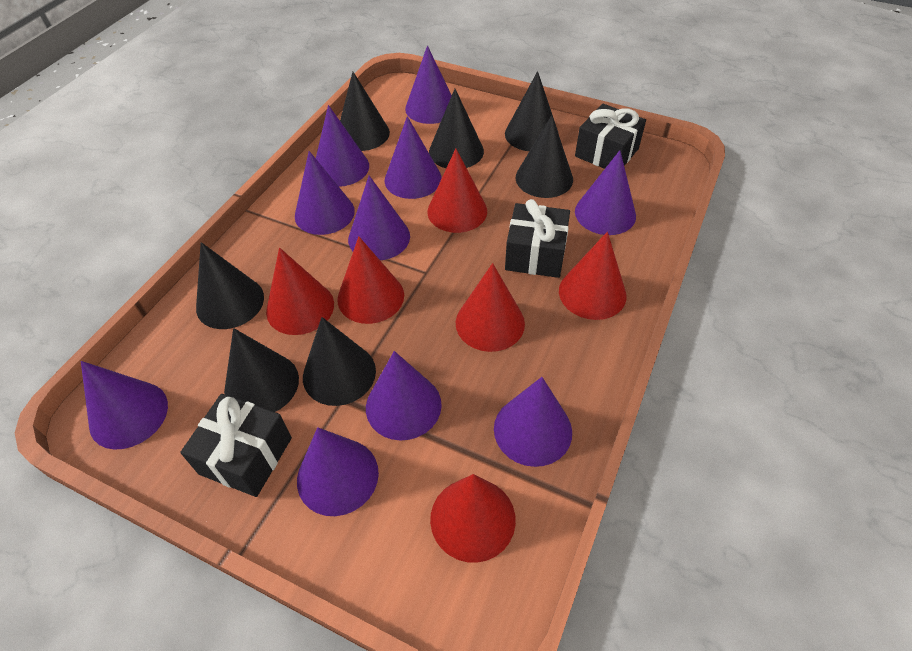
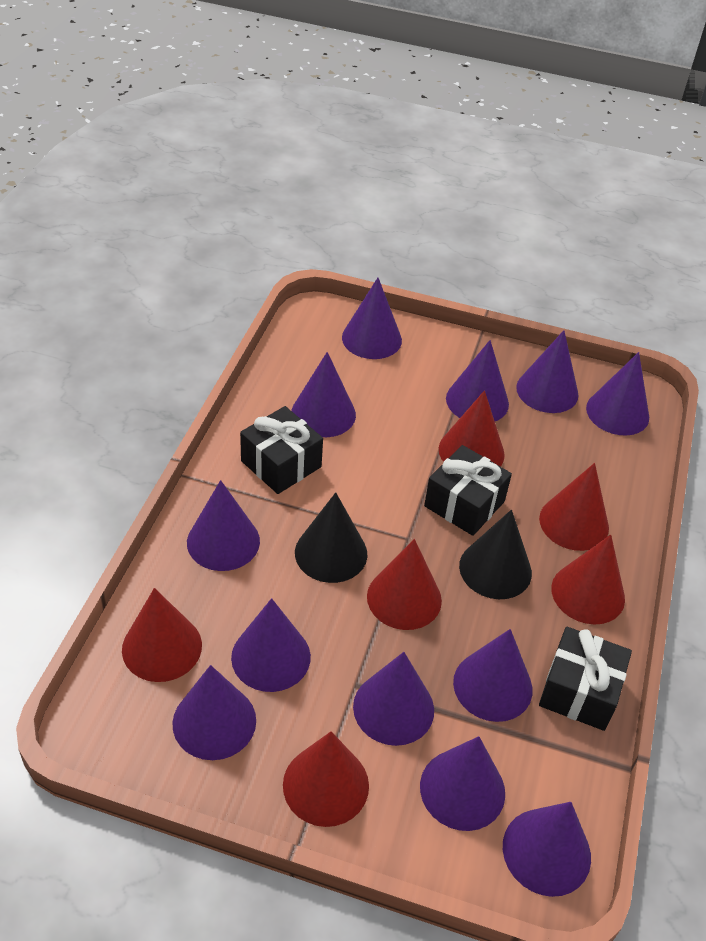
black cone: 7 -> 2
purple cone: 10 -> 12

